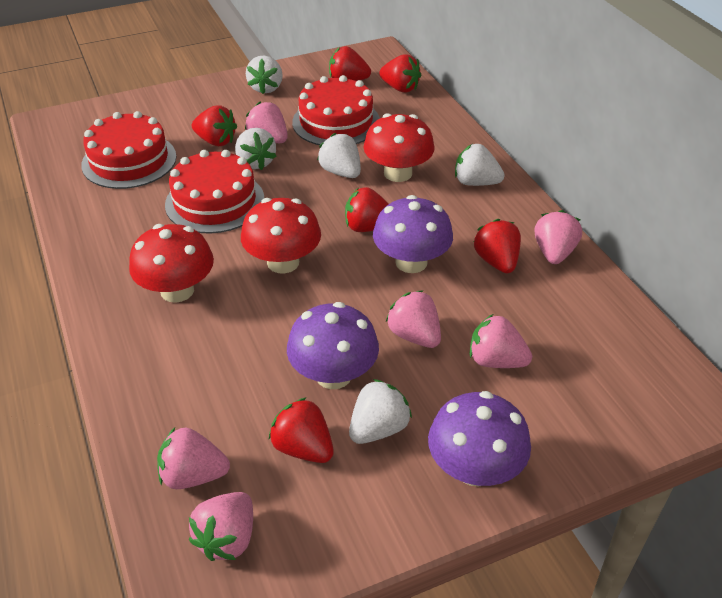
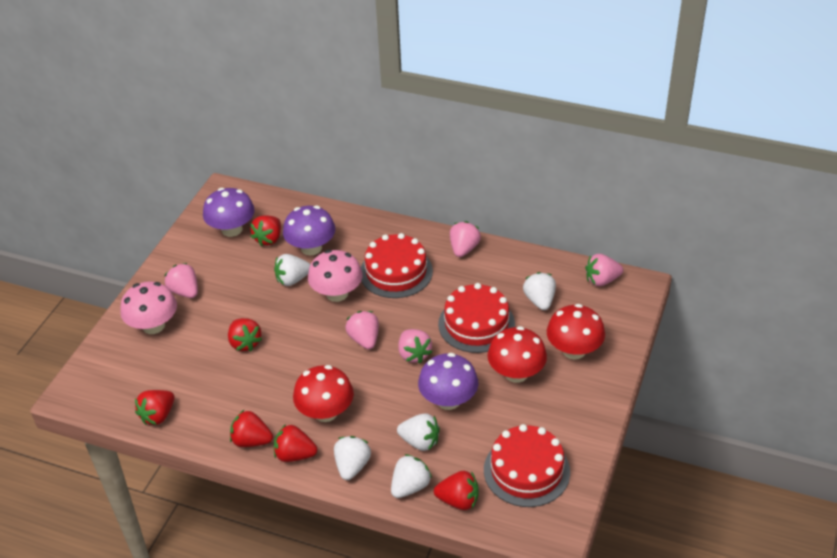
pink mushroom: 0 -> 2
pink strawberry: 6 -> 5

